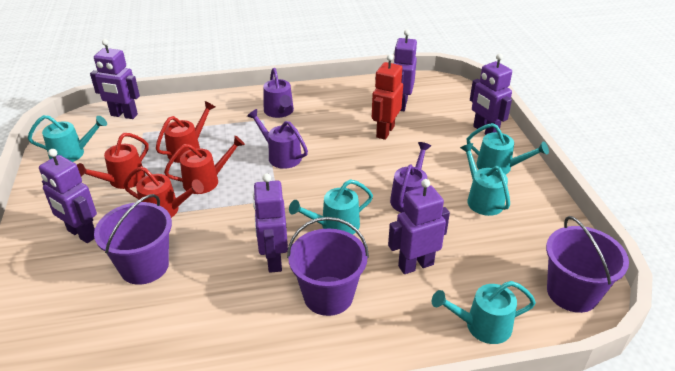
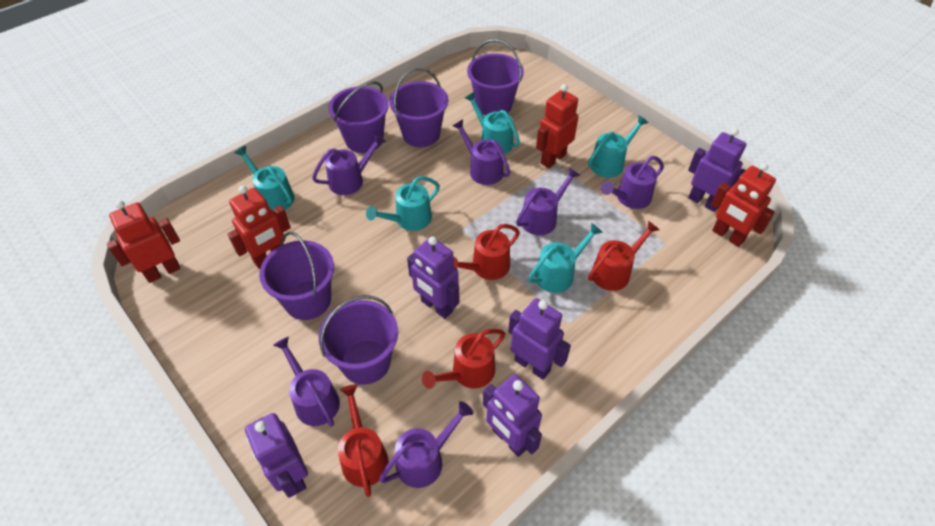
purple bucket: 3 -> 5
purple robot: 6 -> 5
purple watering can: 3 -> 6
red robot: 1 -> 4

